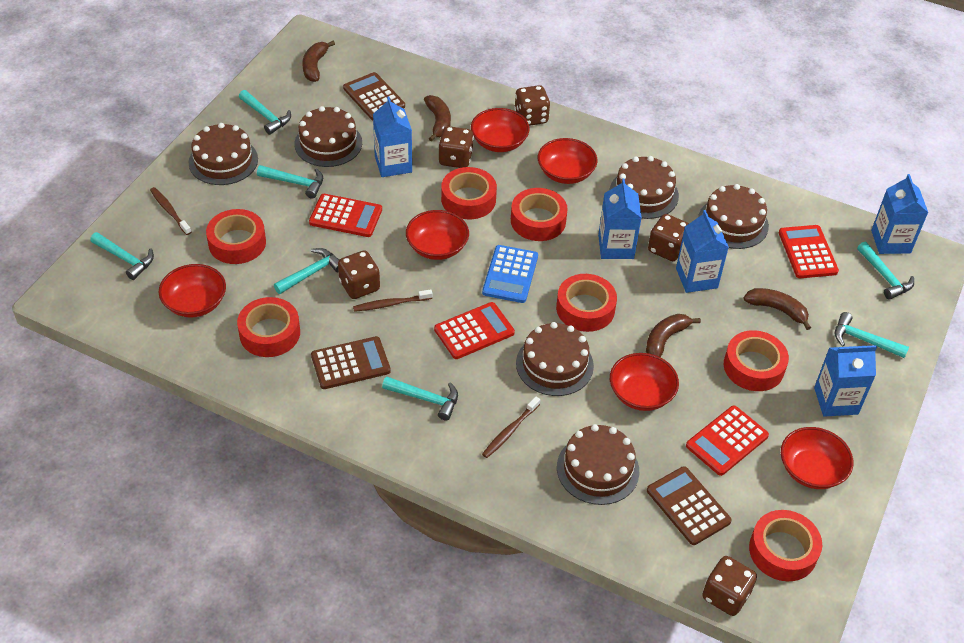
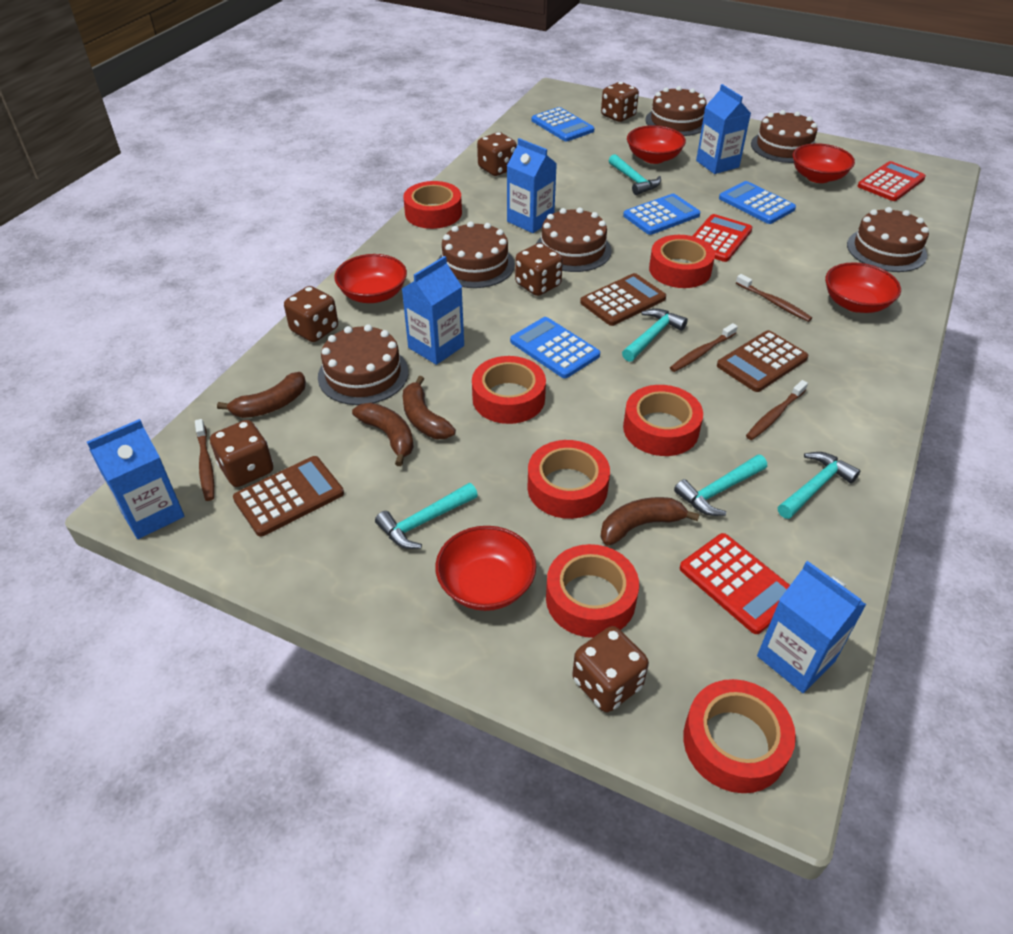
blue calculator: 1 -> 4
brown dice: 5 -> 6
brown toothbrush: 3 -> 4
red bowl: 6 -> 5
red calculator: 4 -> 3
turquoise hammer: 7 -> 5

